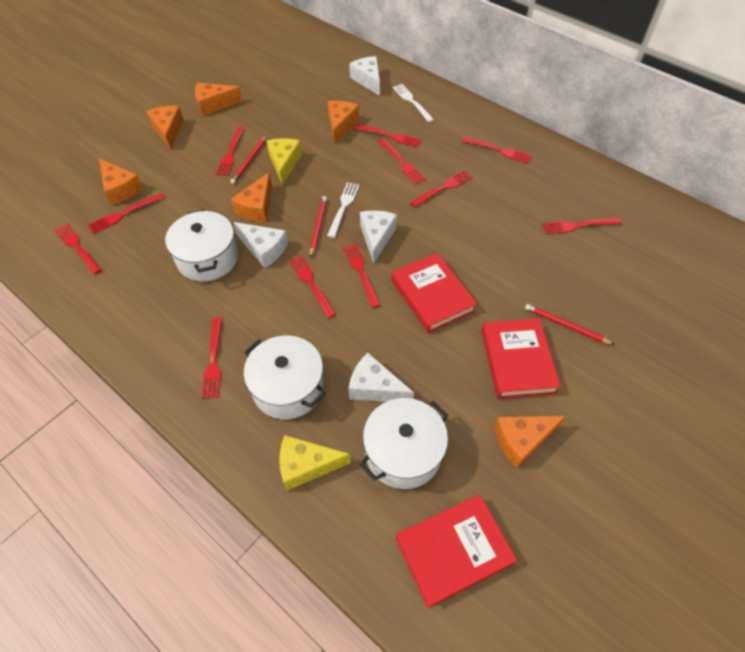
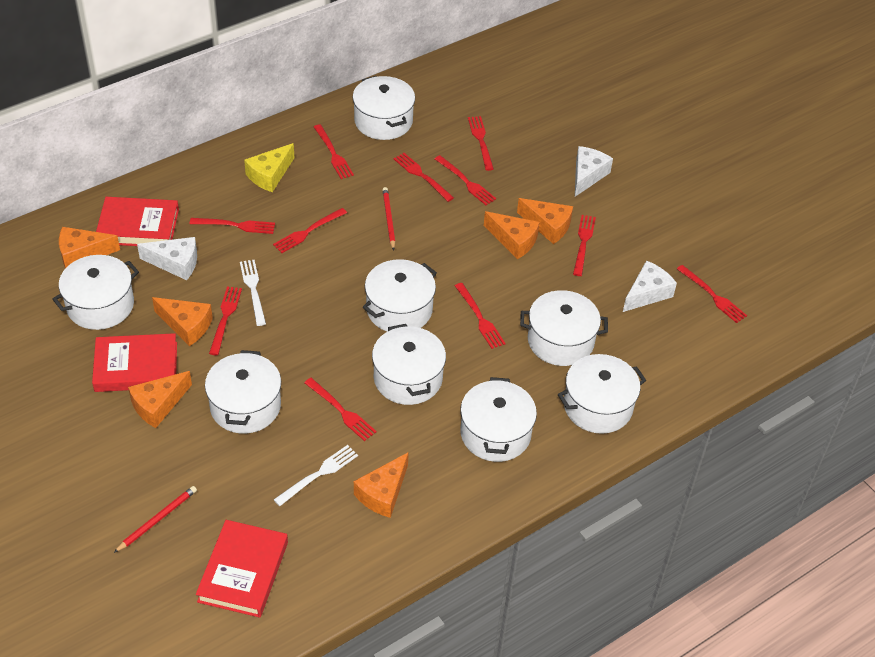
red pencil: 3 -> 2
white cheese: 4 -> 3
white pot: 3 -> 8
yellow cheese: 2 -> 1

